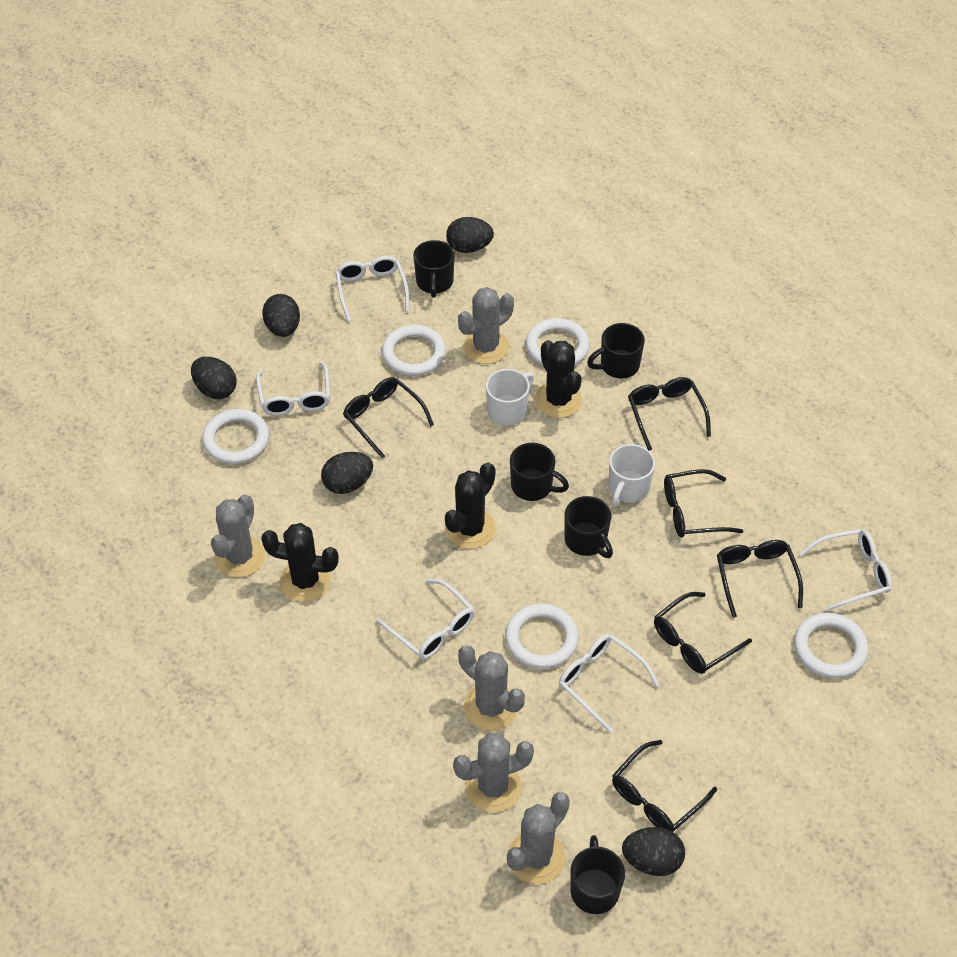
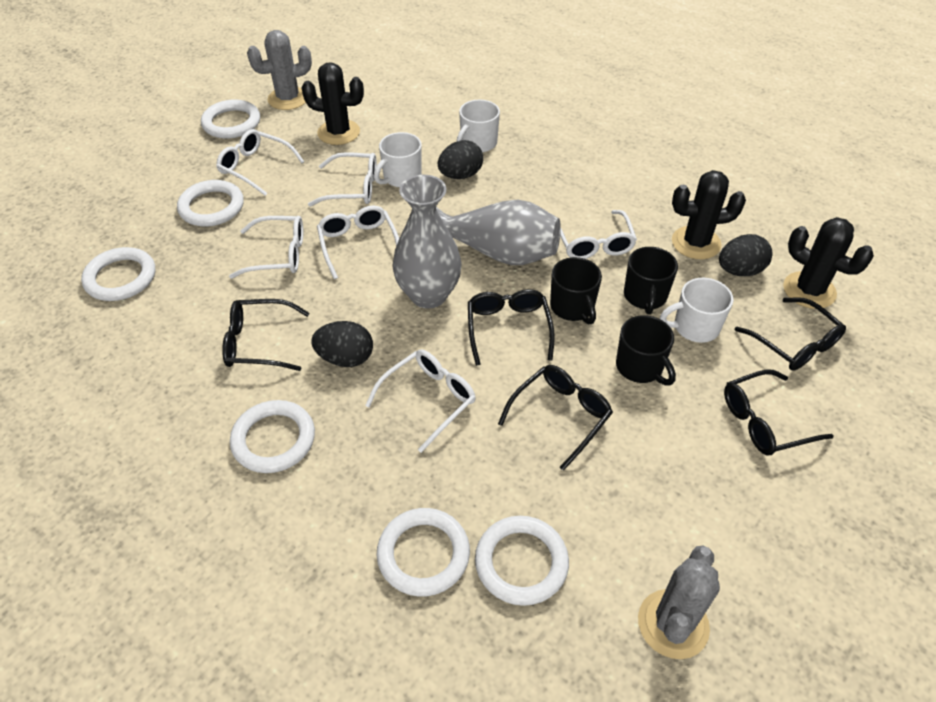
black egg: 5 -> 3
black glasses: 6 -> 5
black mug: 5 -> 3
grey cactus: 5 -> 2
grey vase: 0 -> 2
white glasses: 5 -> 6
white mug: 2 -> 3
white ring: 5 -> 6

